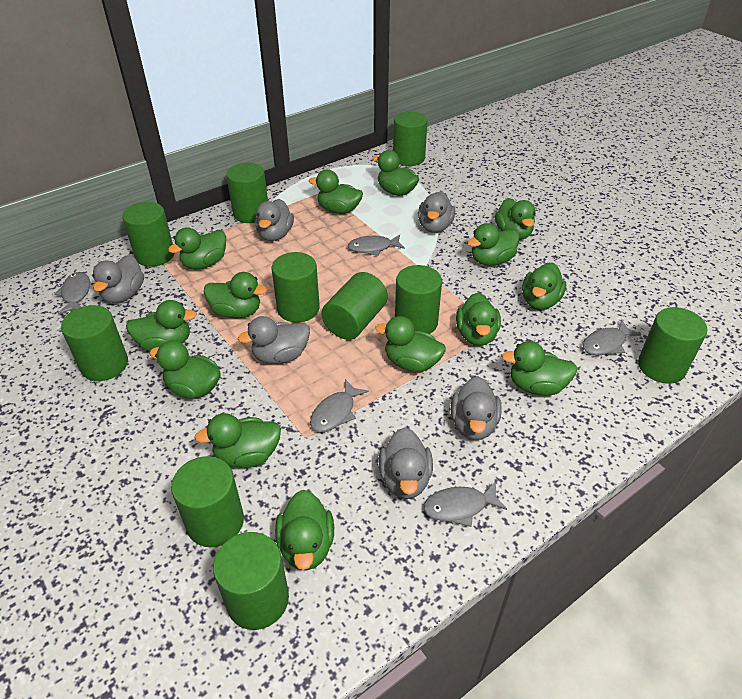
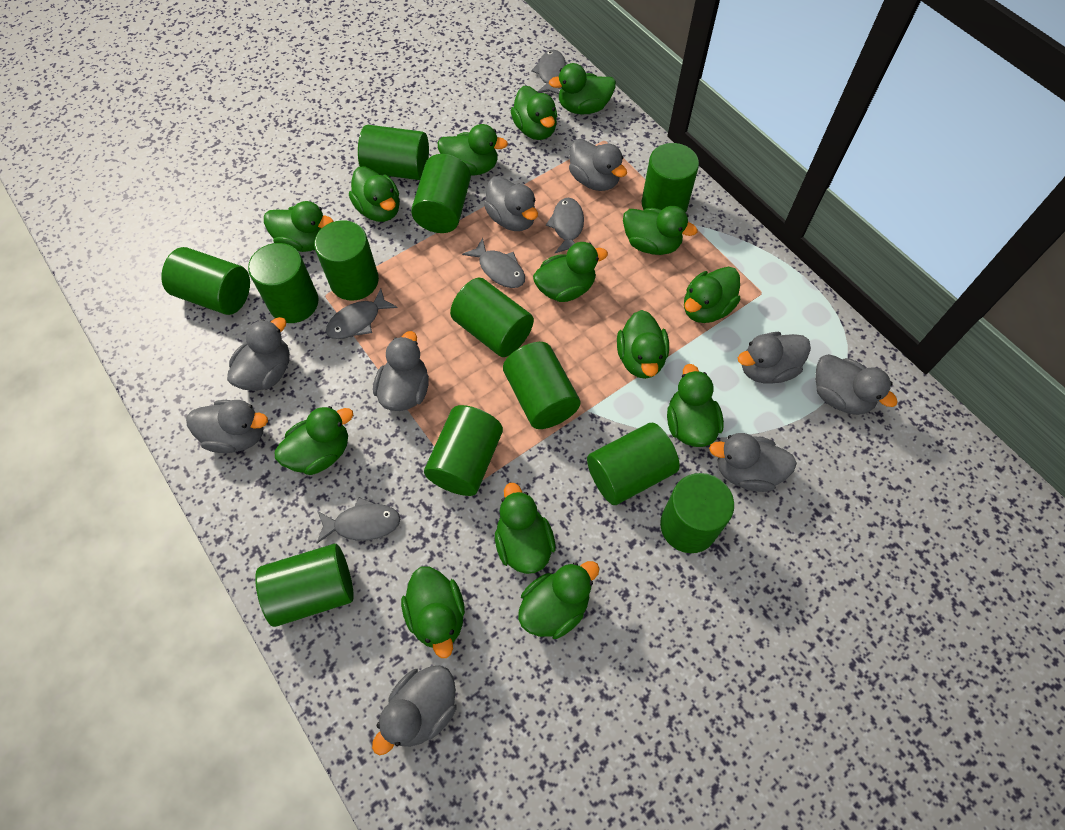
green cylinder: 10 -> 12
grey duck: 6 -> 9

